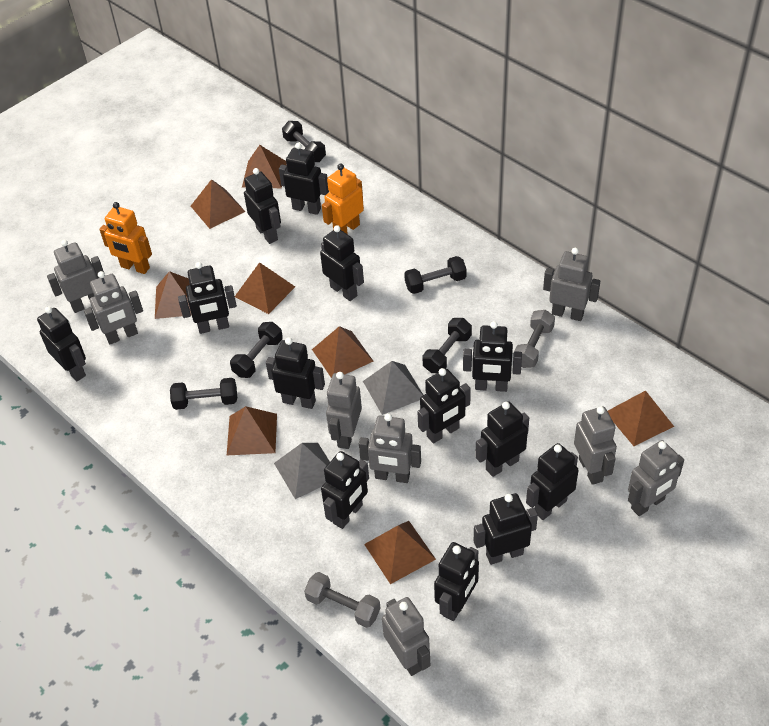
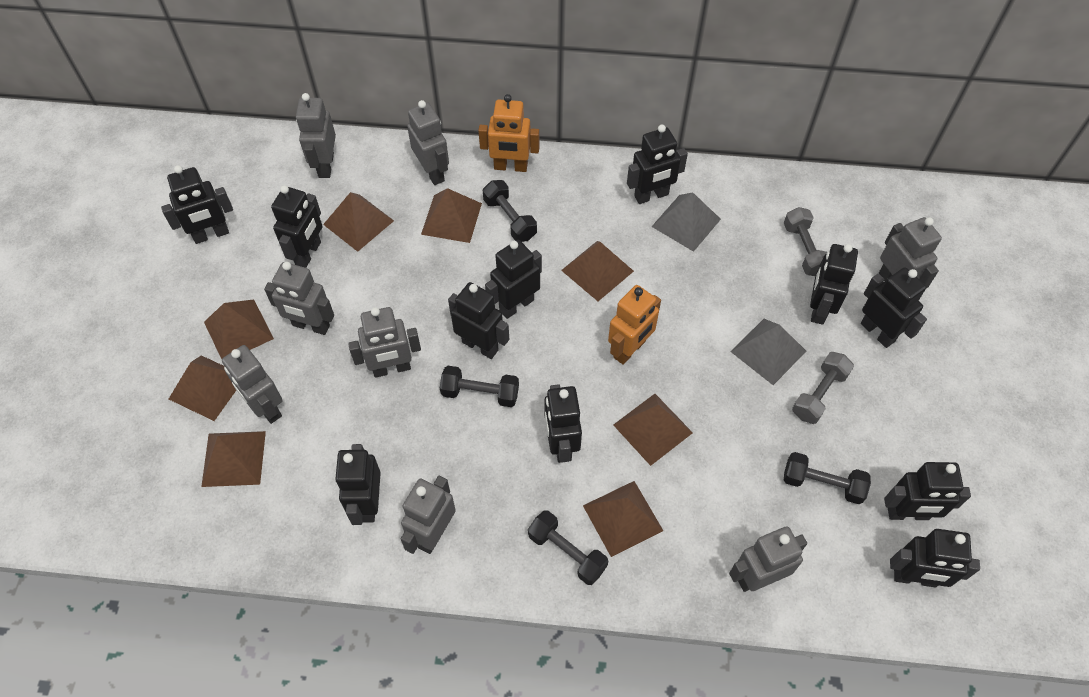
black dumbbell: 5 -> 4
black robot: 13 -> 11

